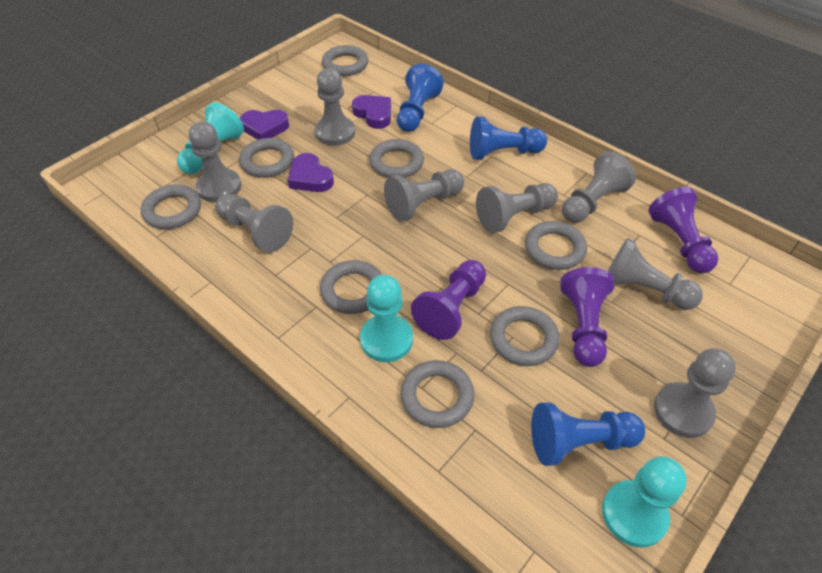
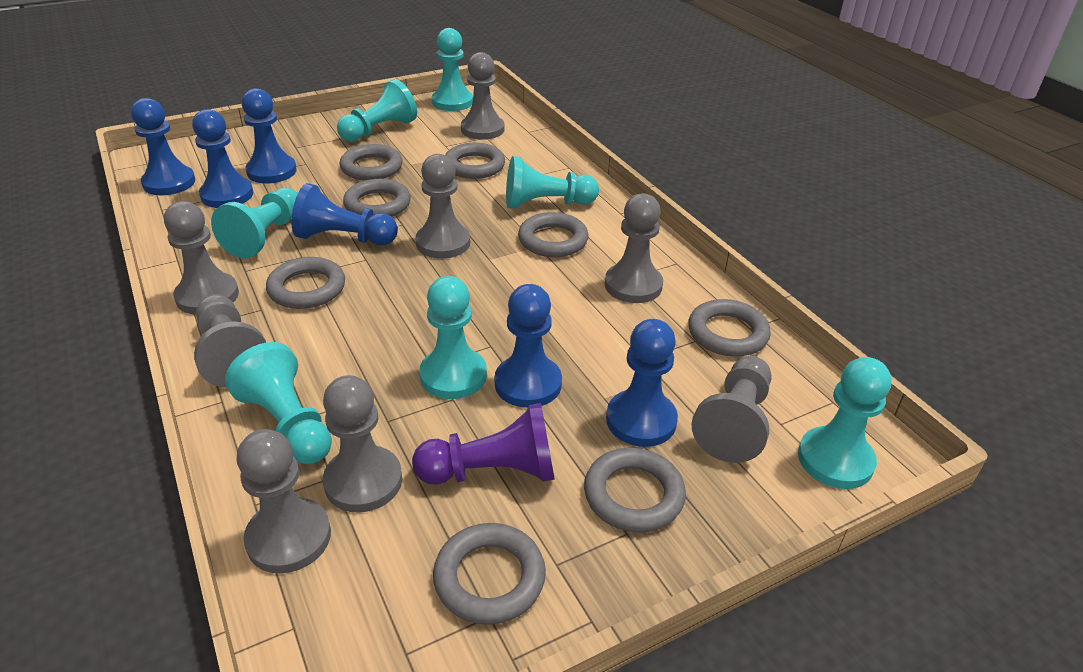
blue pawn: 3 -> 6
purple heart: 3 -> 0
purple pawn: 3 -> 1
turquoise pawn: 3 -> 7

